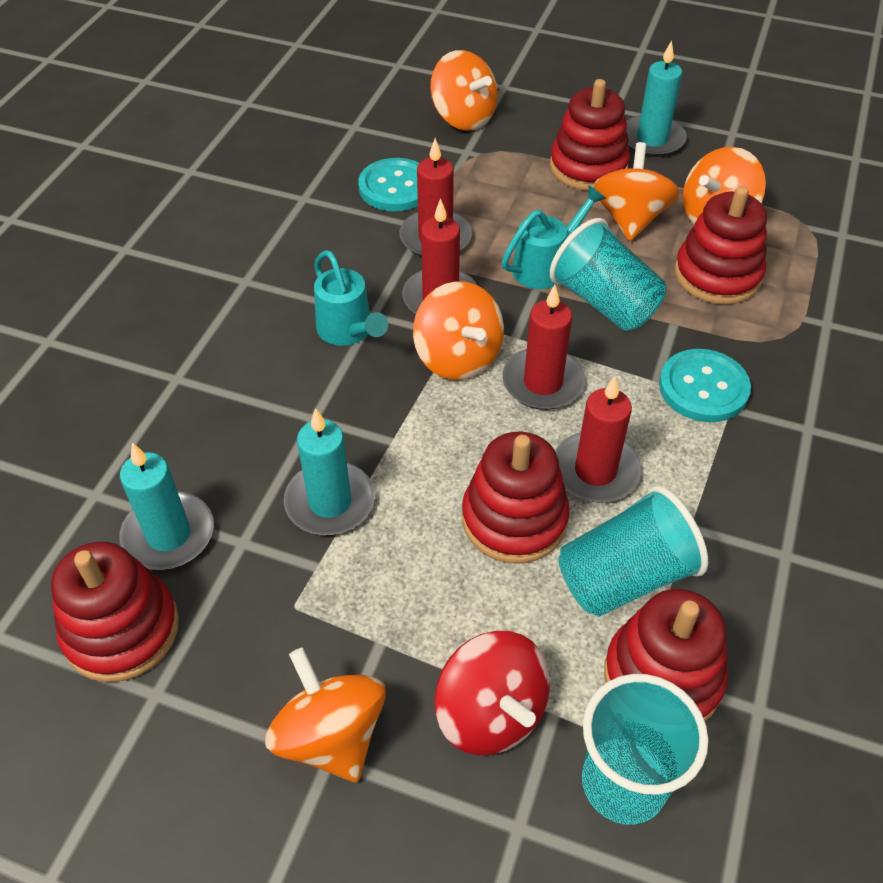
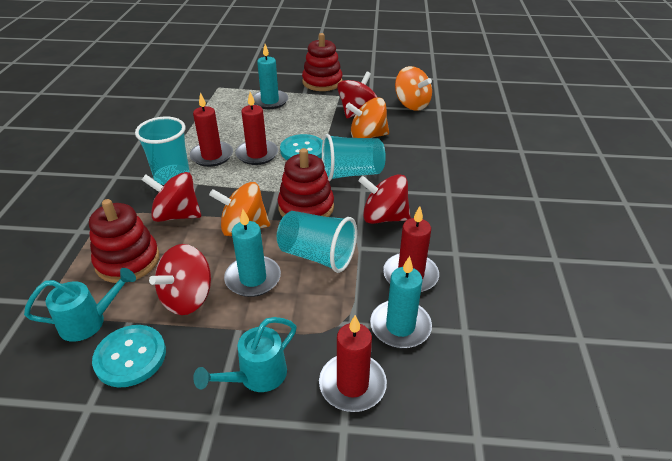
orange spinning top: 5 -> 3
red spinning top: 1 -> 4
red stacking toy: 5 -> 3

